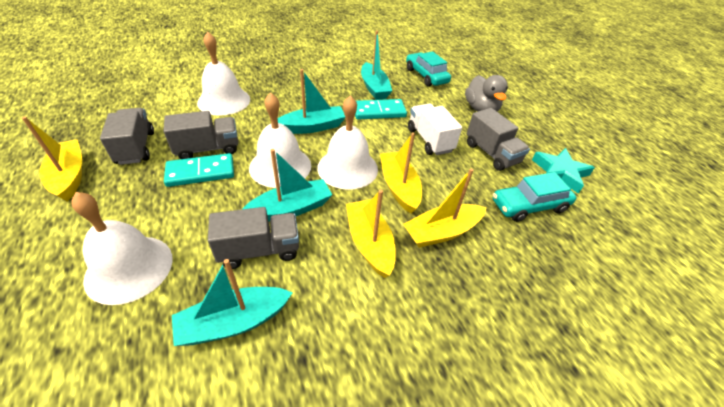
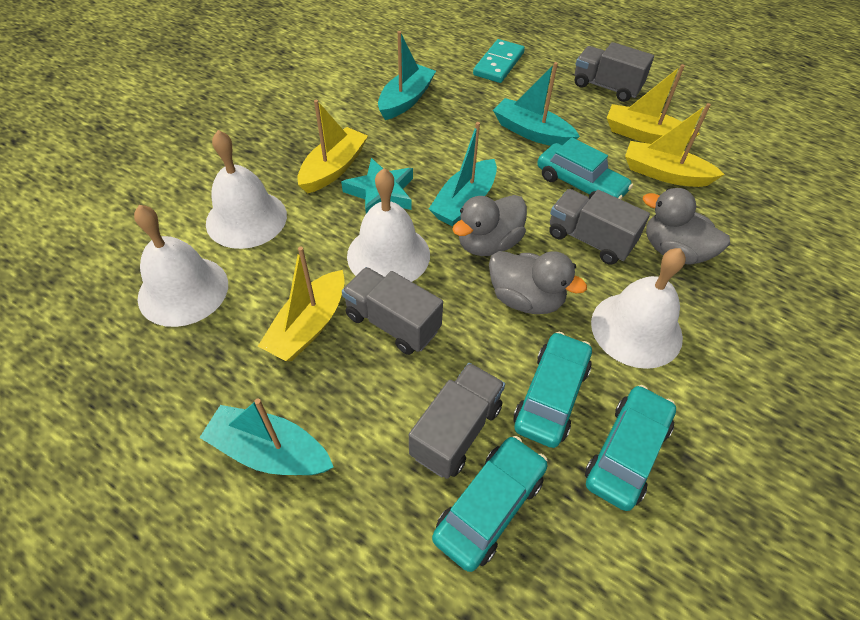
grey duck: 1 -> 3
turquoise car: 2 -> 4
turquoise domino: 2 -> 1
white truck: 1 -> 0

